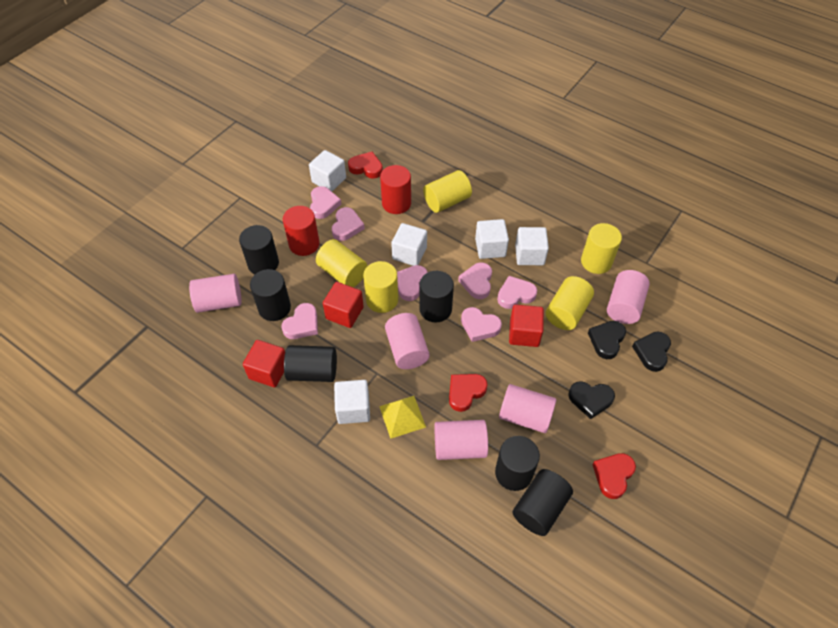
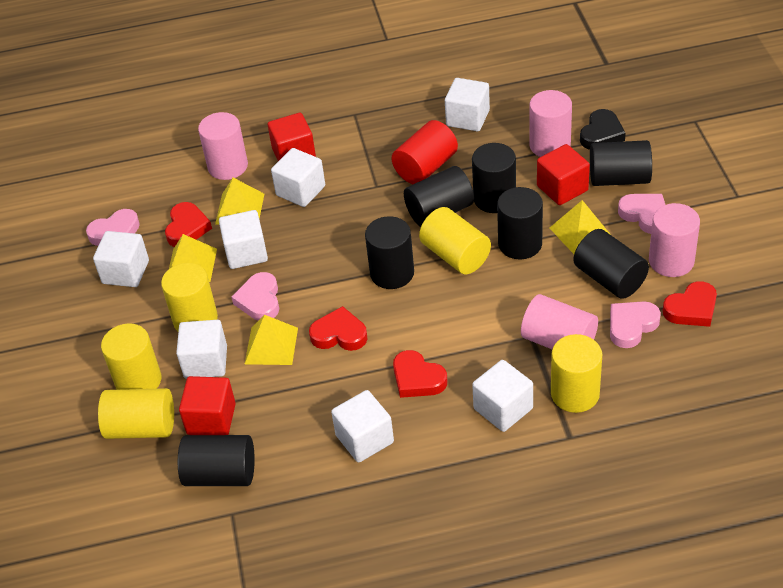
black cylinder: 6 -> 7
black heart: 3 -> 1
pink cylinder: 5 -> 4
pink heart: 7 -> 4
red cylinder: 2 -> 1
red heart: 3 -> 4
white cube: 5 -> 7
yellow pyramid: 1 -> 4

